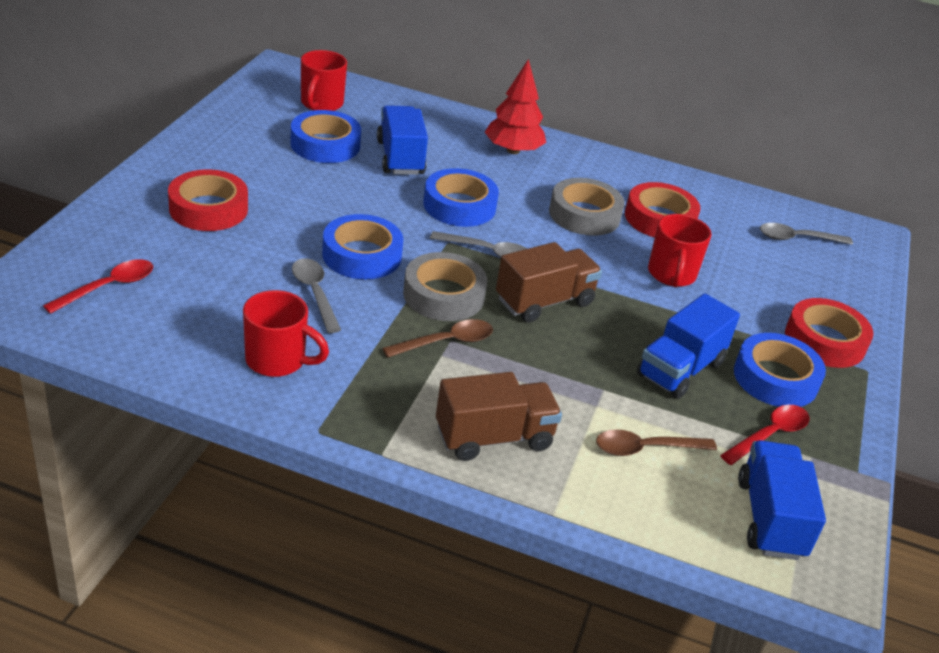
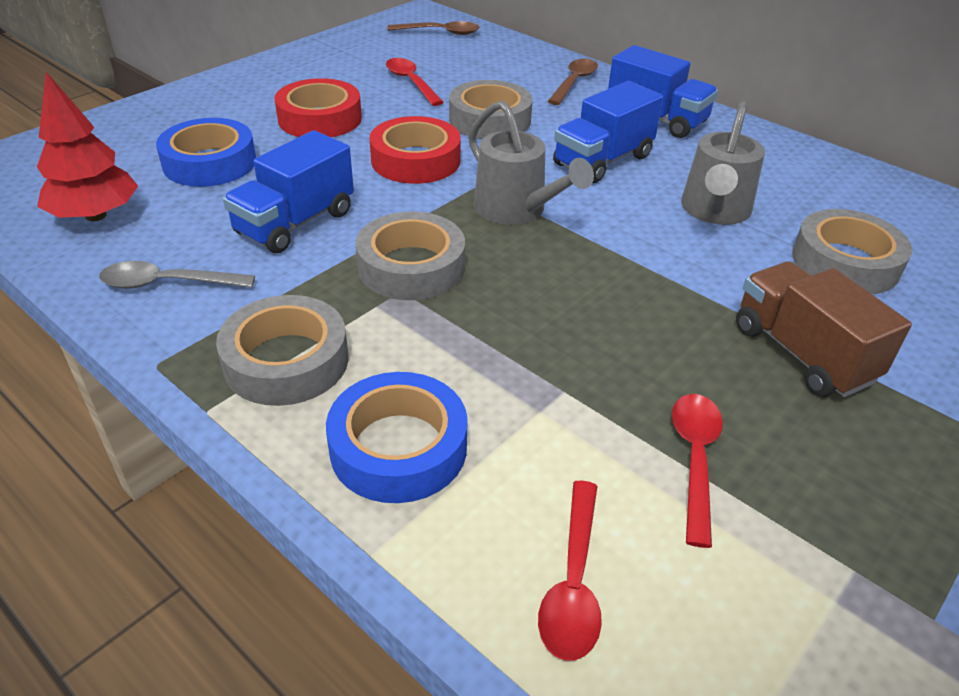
blue tape: 4 -> 2
brown truck: 2 -> 1
grey spoon: 3 -> 1
grey tape: 2 -> 4
grey watering can: 0 -> 2
red mug: 3 -> 0
red spoon: 2 -> 3
red tape: 3 -> 2

